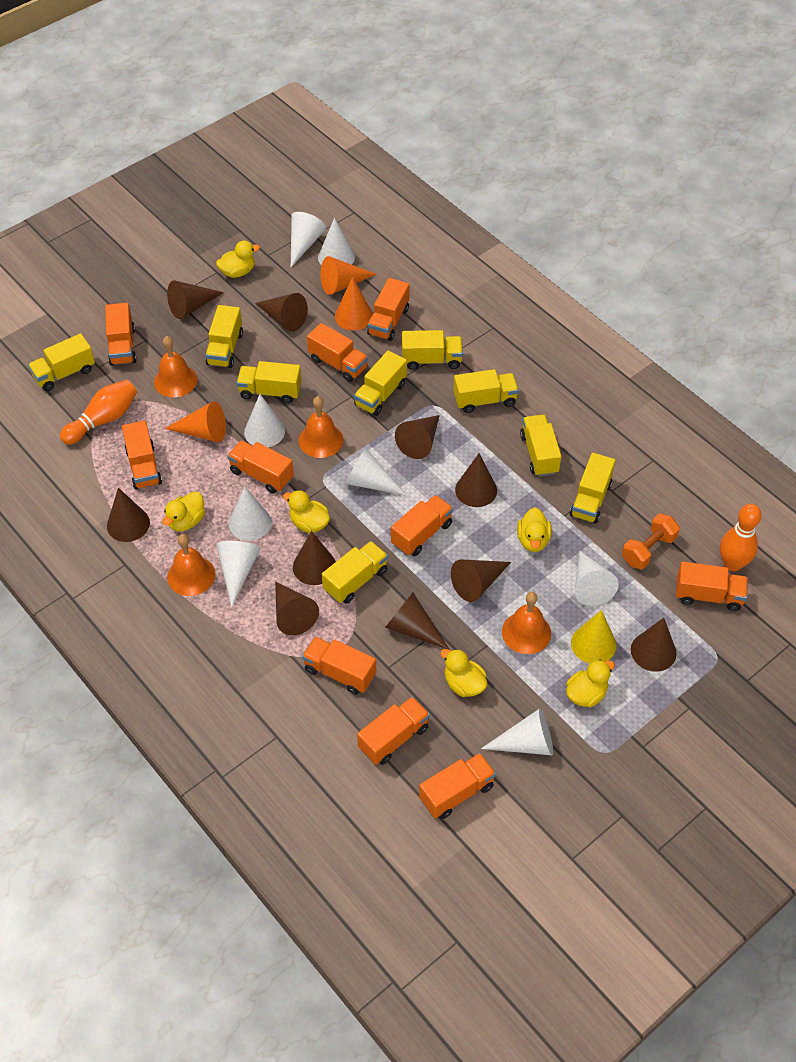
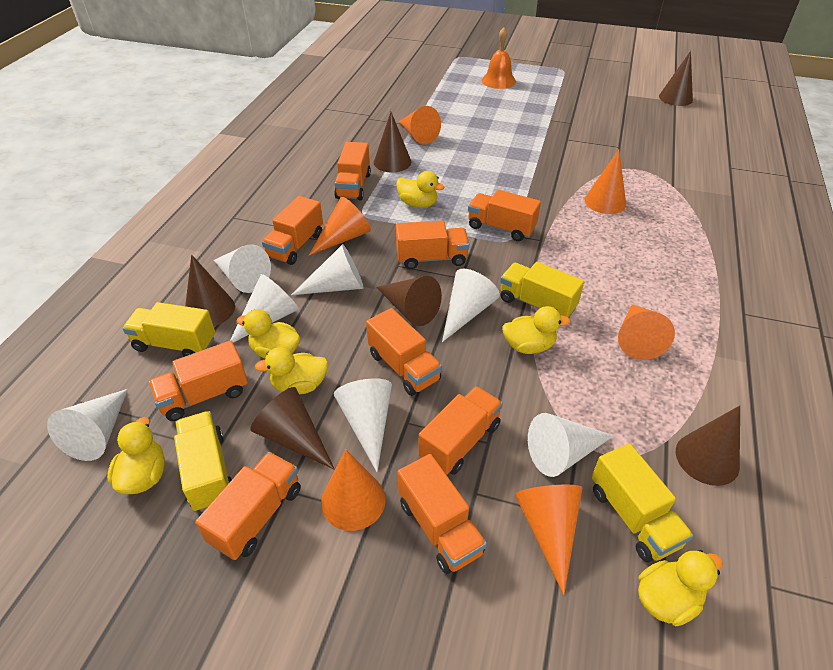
brown cone: 10 -> 6
orange bell: 4 -> 1
orange bowling pin: 2 -> 0
orange cone: 3 -> 6
orange dumbbell: 1 -> 0
orange truck: 10 -> 9
white cone: 8 -> 7
yellow cone: 1 -> 0
yellow truck: 9 -> 4

